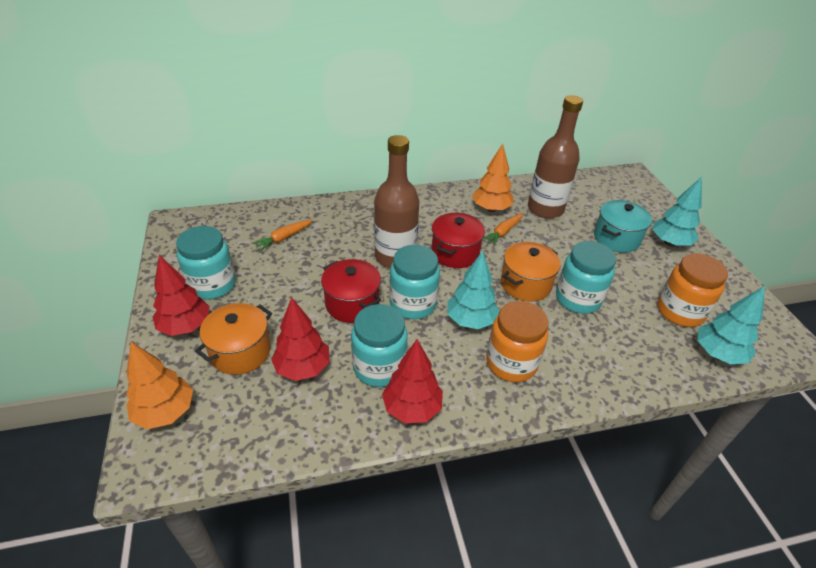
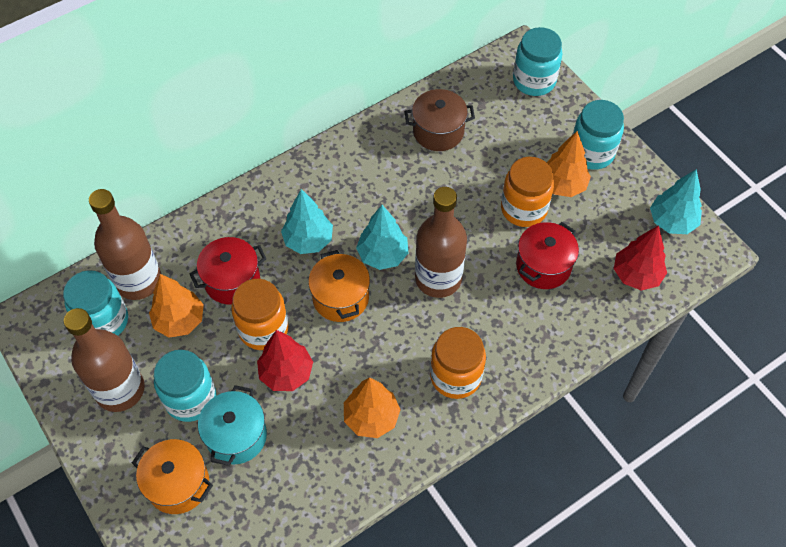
brown bottle: 2 -> 3
brown pot: 0 -> 1
orange carrot: 2 -> 0
orange jar: 2 -> 3
orange tree: 2 -> 3
red tree: 3 -> 2

